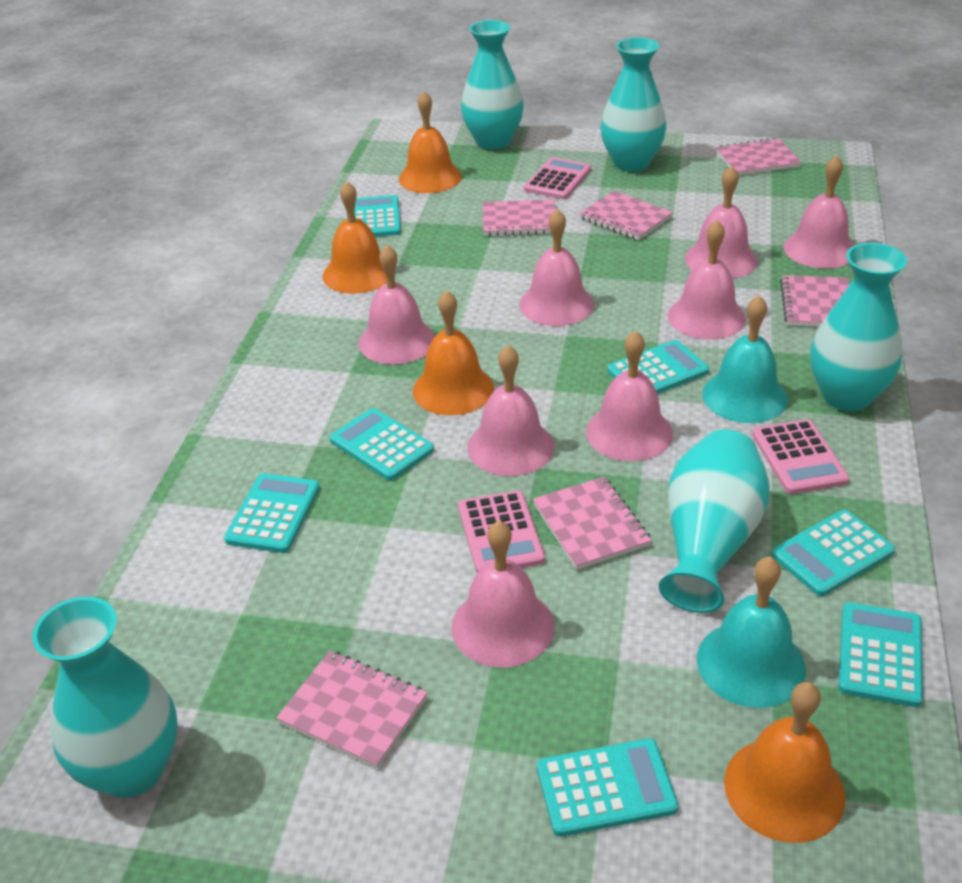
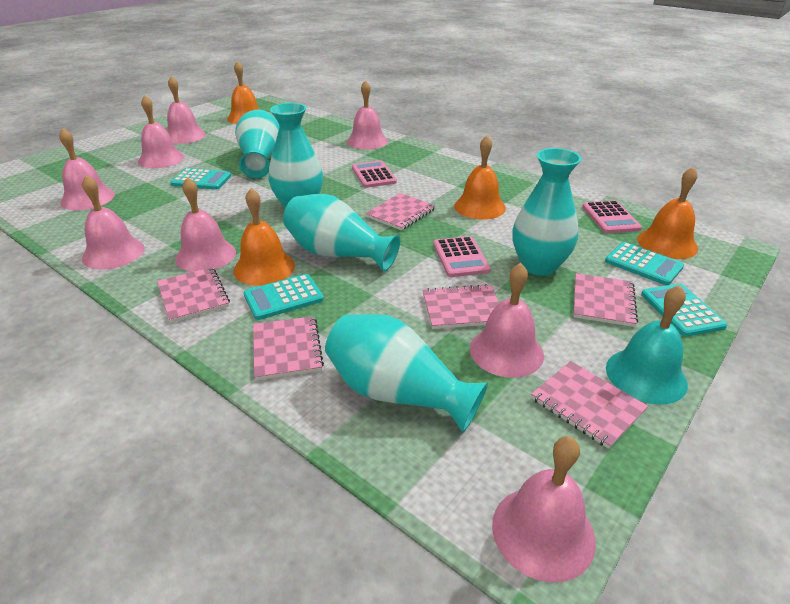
turquoise bell: 2 -> 1
turquoise calculator: 7 -> 4

